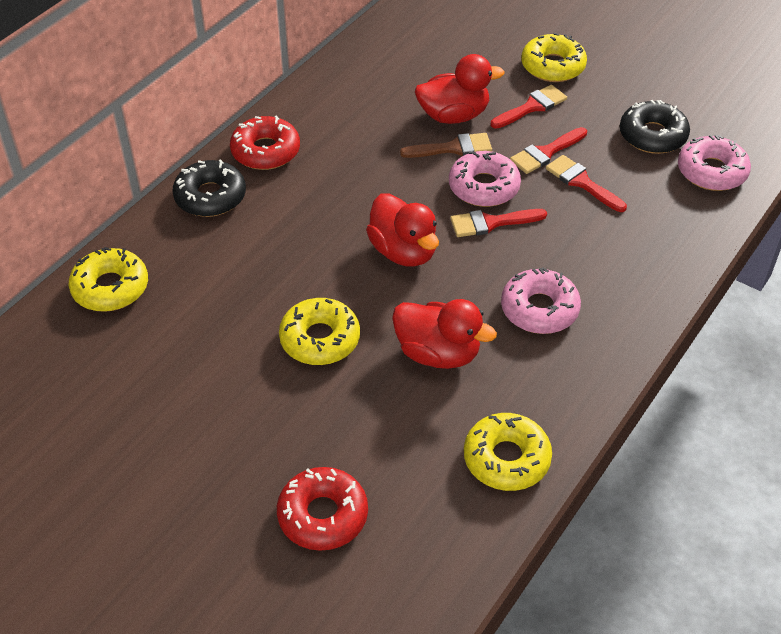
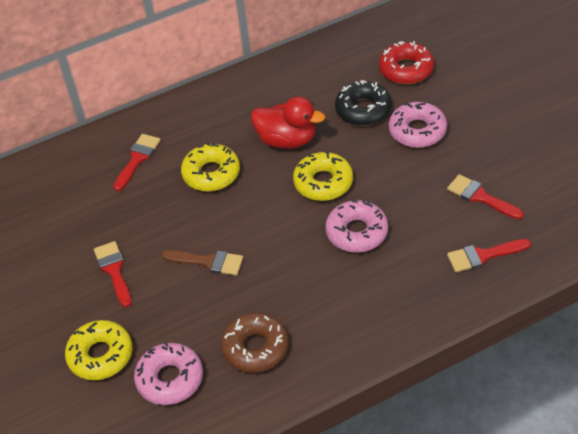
black donut: 2 -> 1
brown donut: 0 -> 1
red donut: 2 -> 1
red duck: 3 -> 1
yellow donut: 4 -> 3

